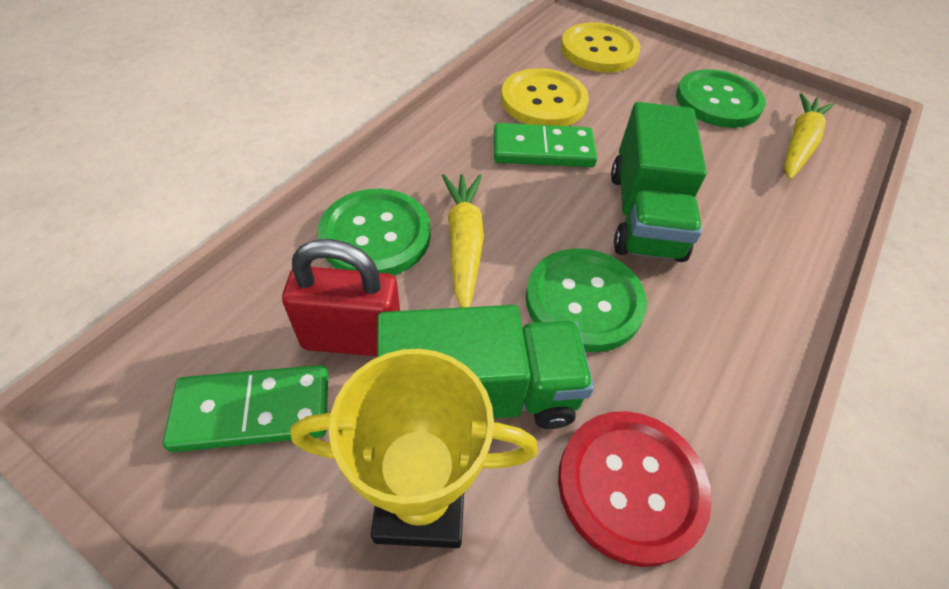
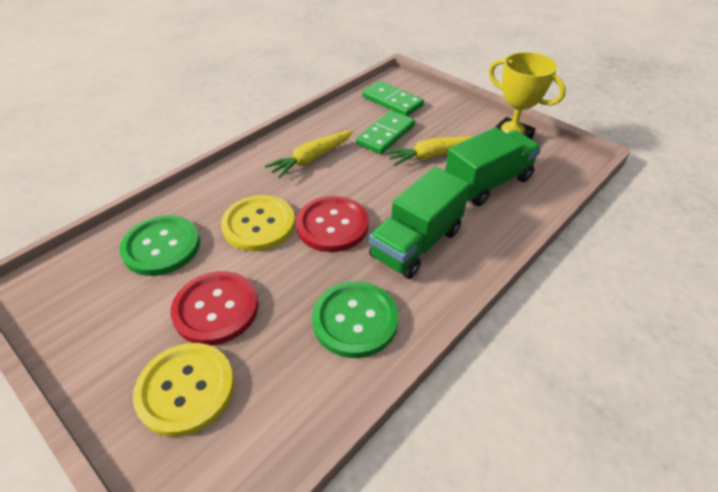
green button: 3 -> 2
red button: 1 -> 2
red padlock: 1 -> 0

